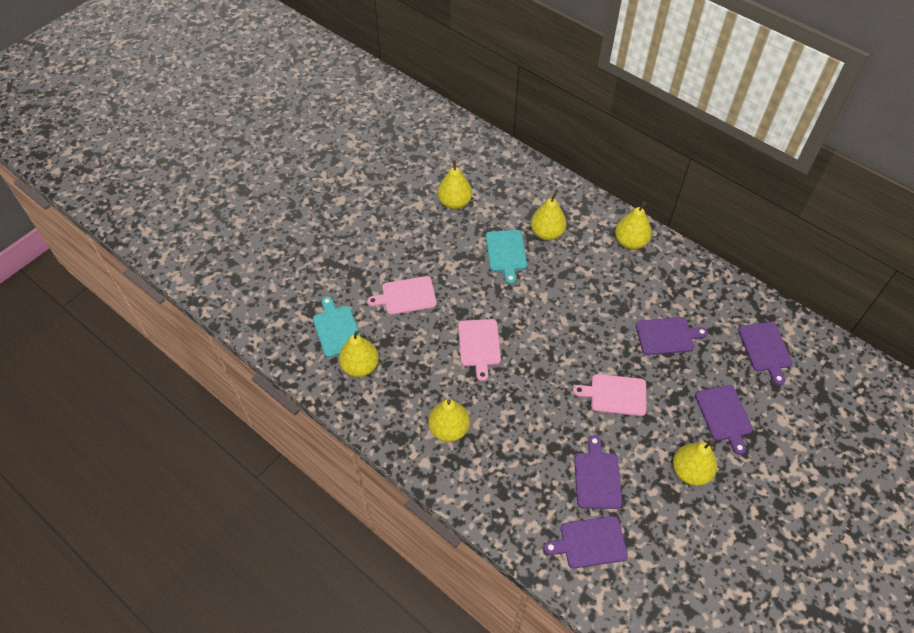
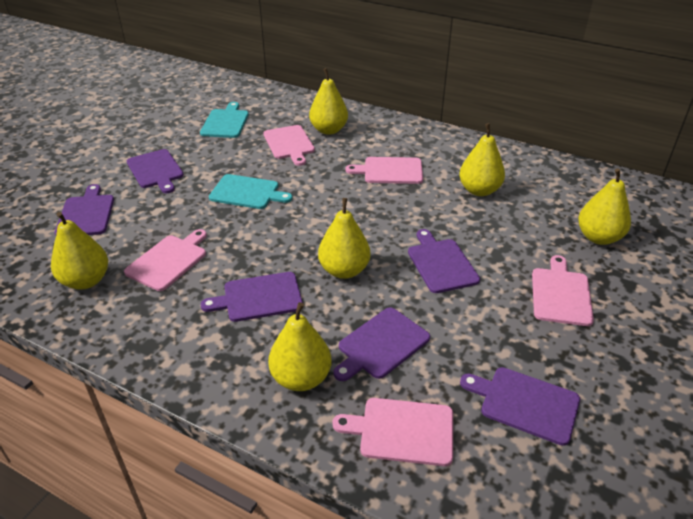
pink cutting board: 3 -> 5
purple cutting board: 5 -> 6

